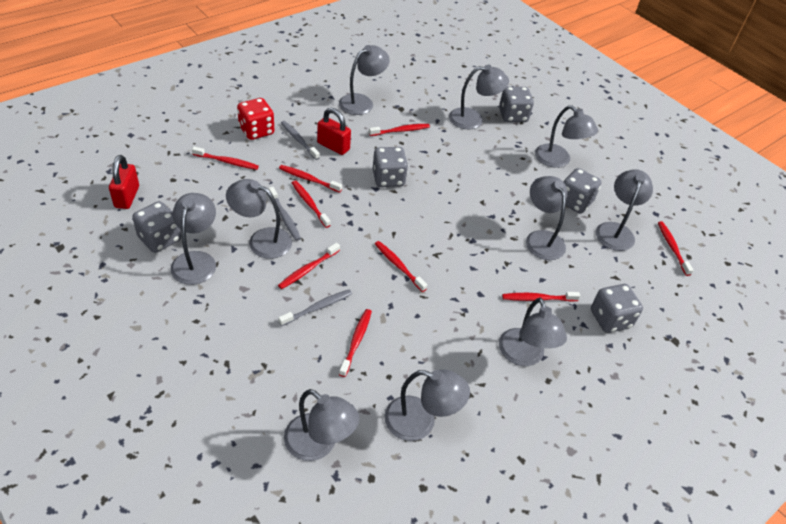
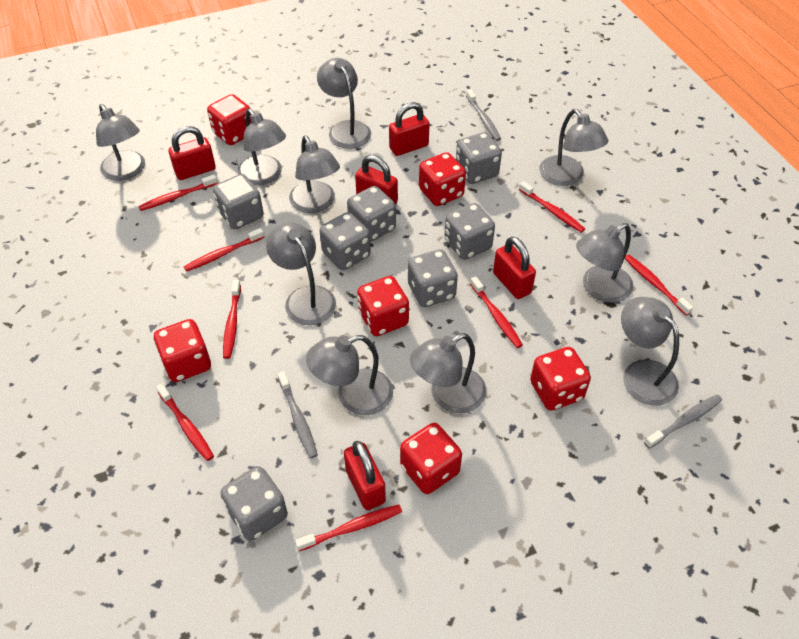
grey dice: 5 -> 7
red dice: 1 -> 6
red padlock: 2 -> 5
red toothbrush: 9 -> 8

